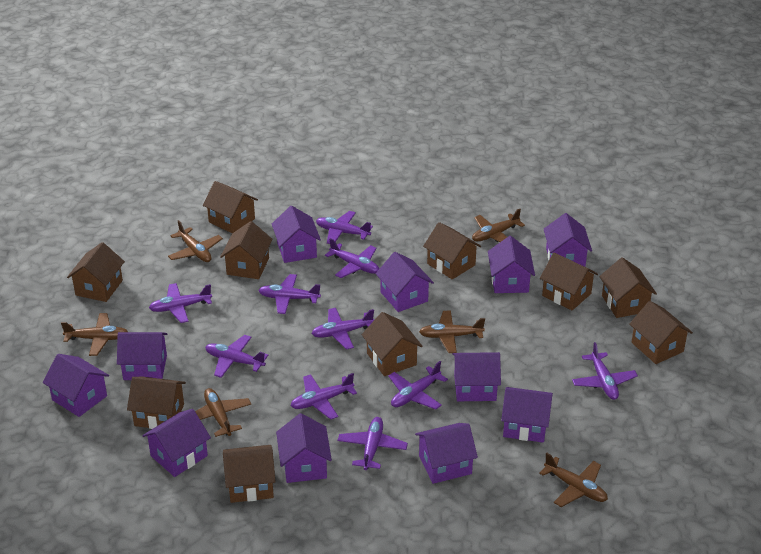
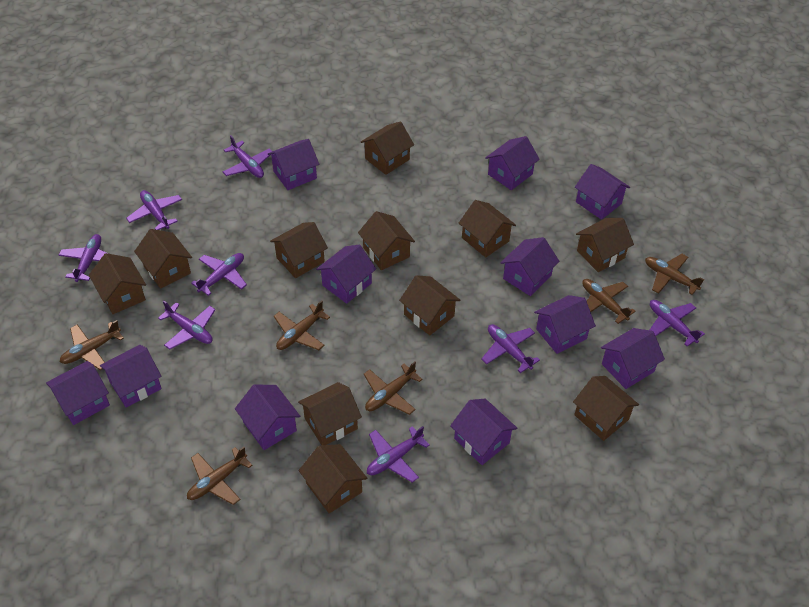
brown house: 10 -> 11
purple plane: 10 -> 8

